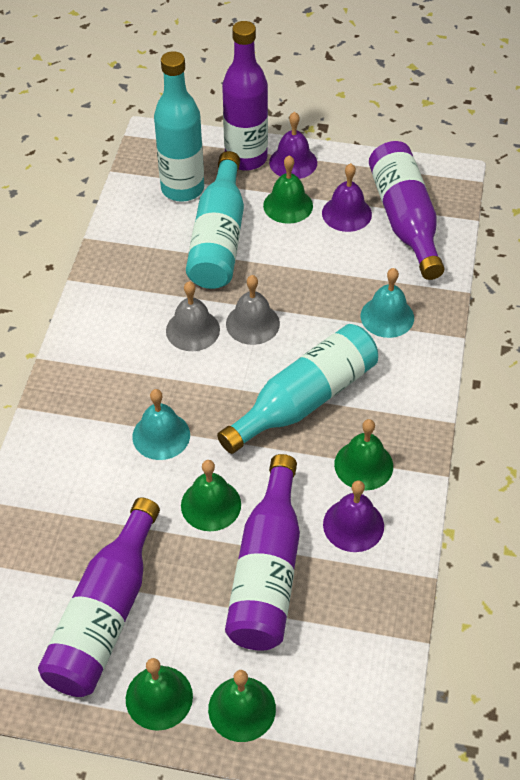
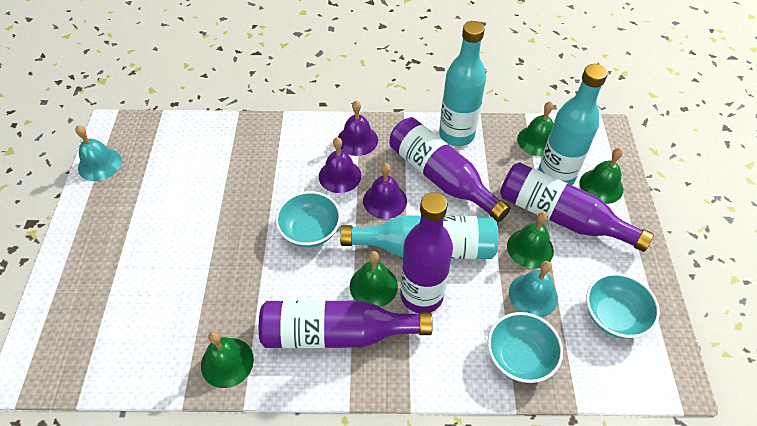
grey bell: 2 -> 0
turquoise bowl: 0 -> 3

